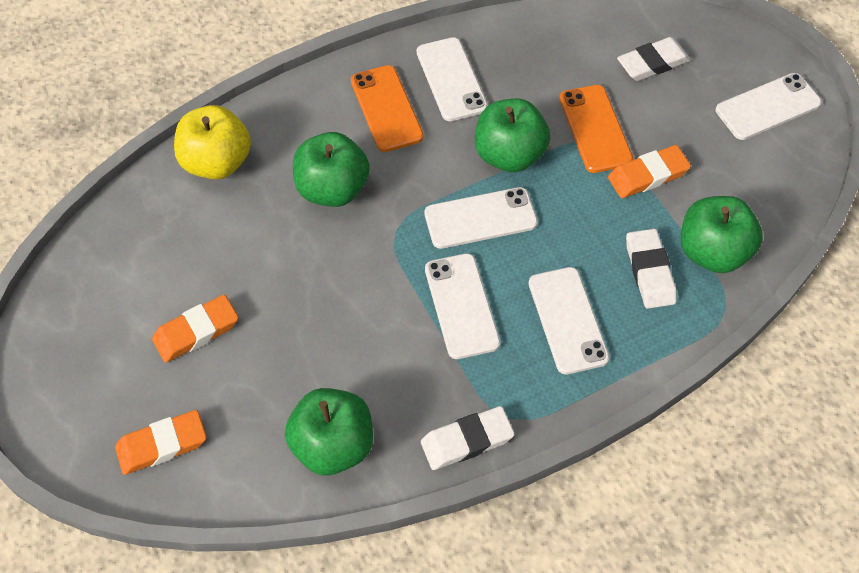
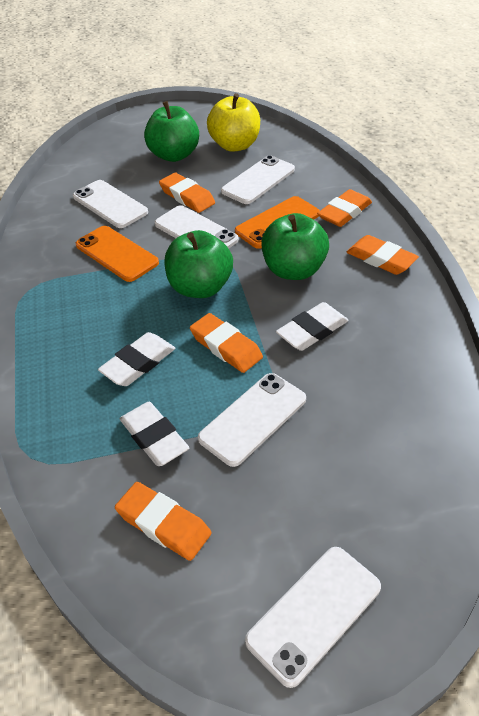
green apple: 4 -> 3
orange eraser: 3 -> 5

